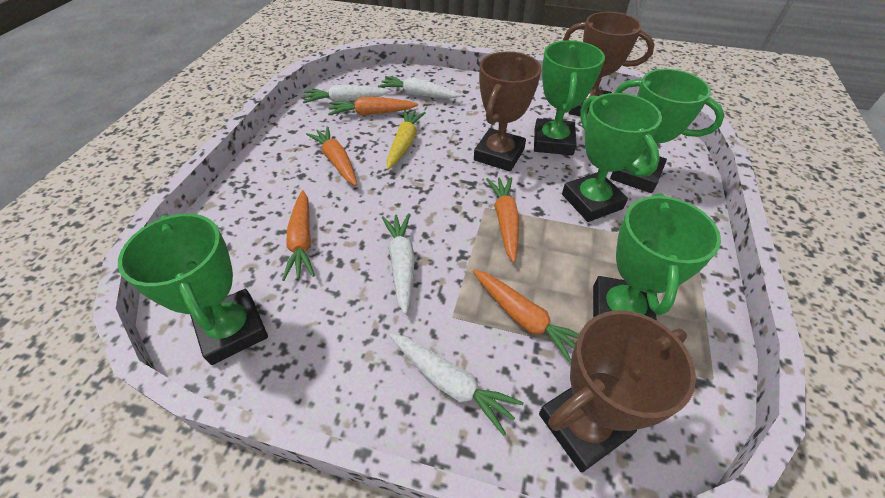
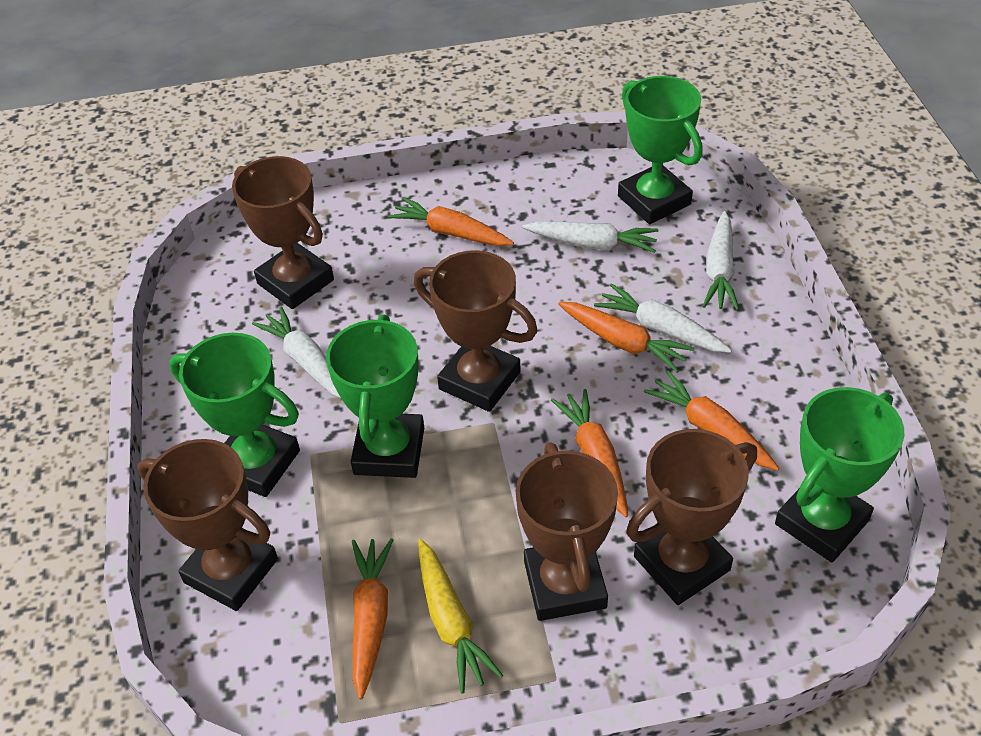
brown trophy: 3 -> 5
green trophy: 5 -> 4

